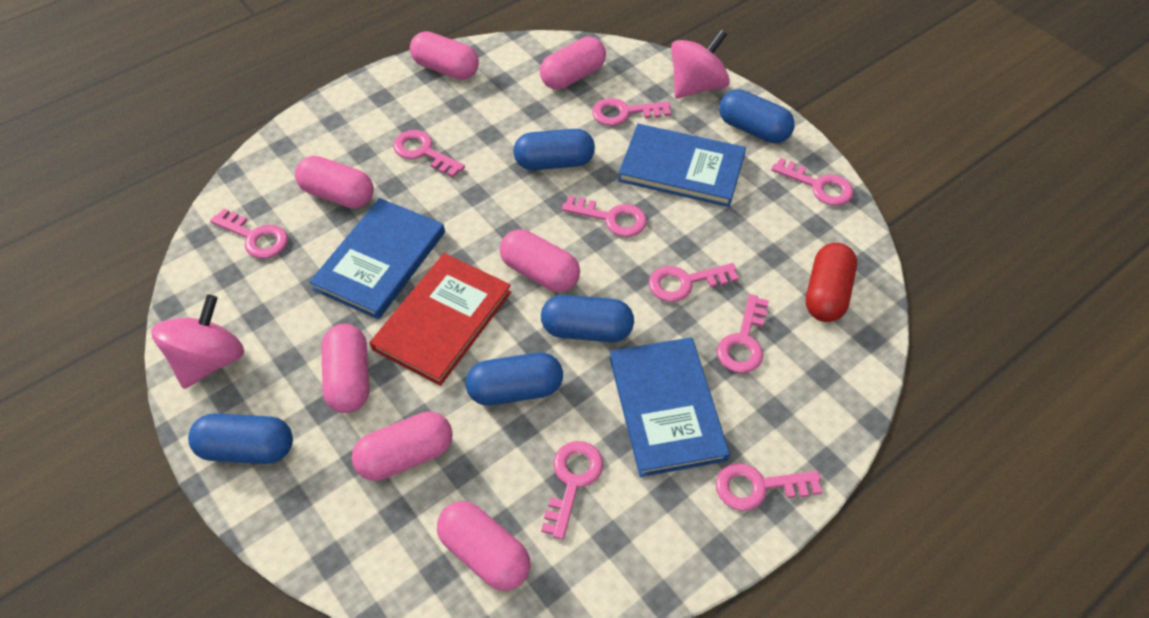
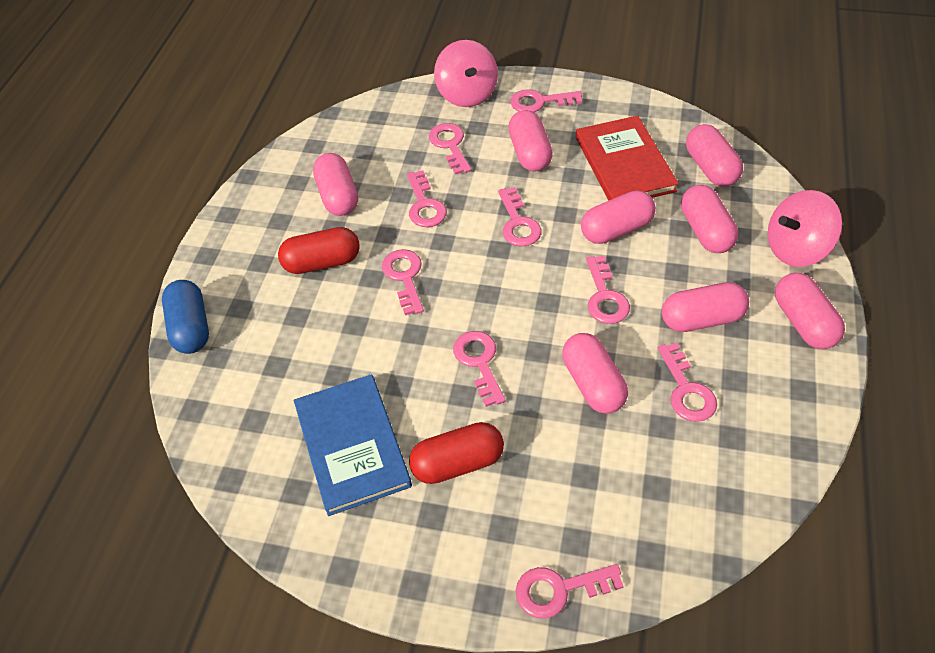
blue book: 3 -> 1
blue capsule: 5 -> 1
pink capsule: 7 -> 8
red capsule: 1 -> 2

